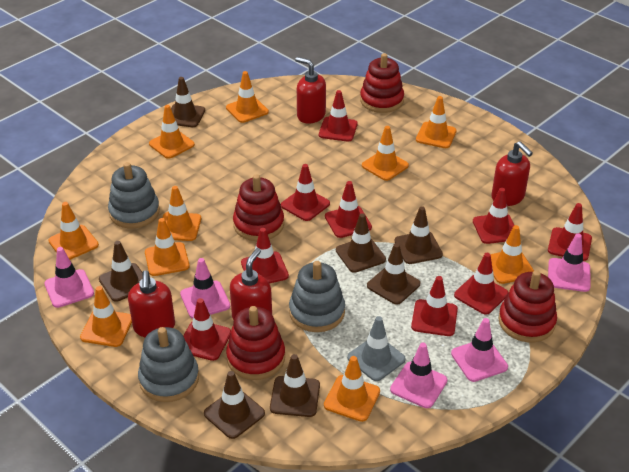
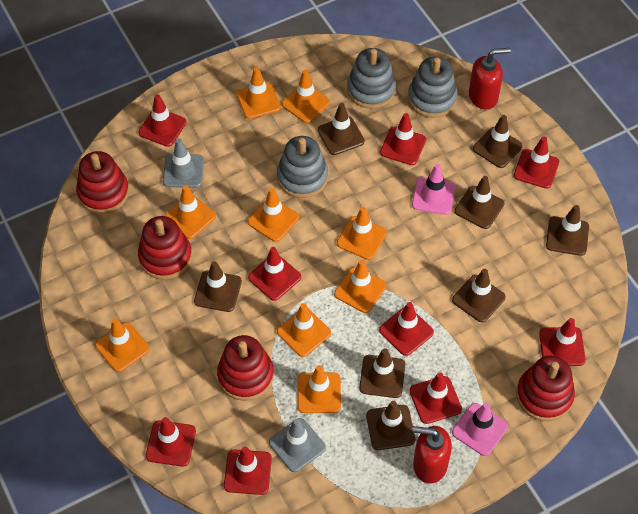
brown traffic cone: 7 -> 8
grey traffic cone: 1 -> 2
orange traffic cone: 10 -> 9
pink traffic cone: 5 -> 2
red soap dispenser: 4 -> 2

